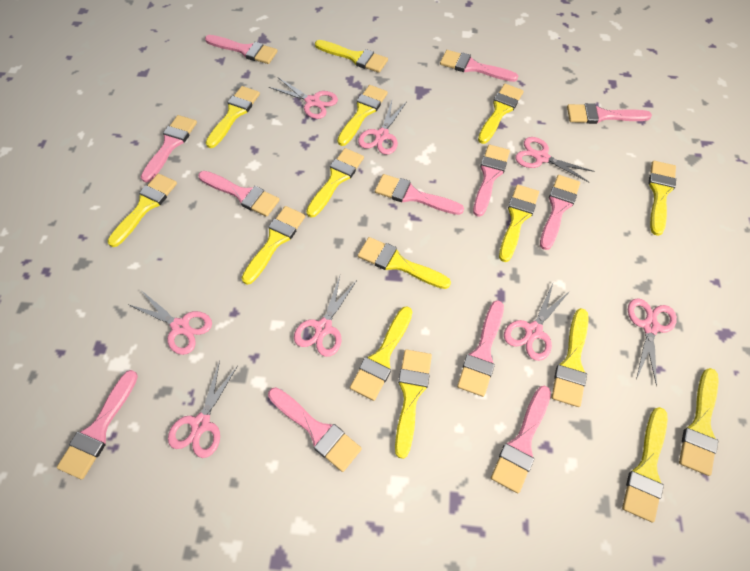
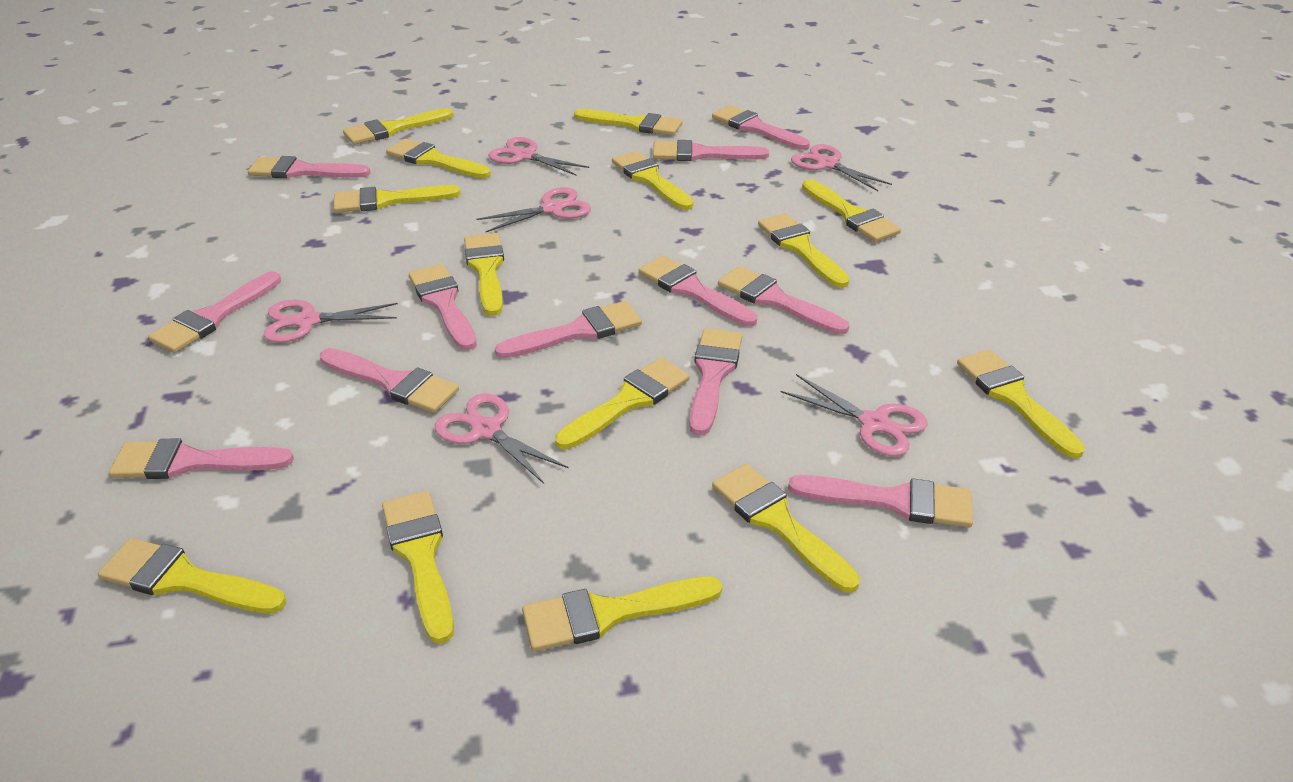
pink scissors: 8 -> 6
yellow brush: 15 -> 14

